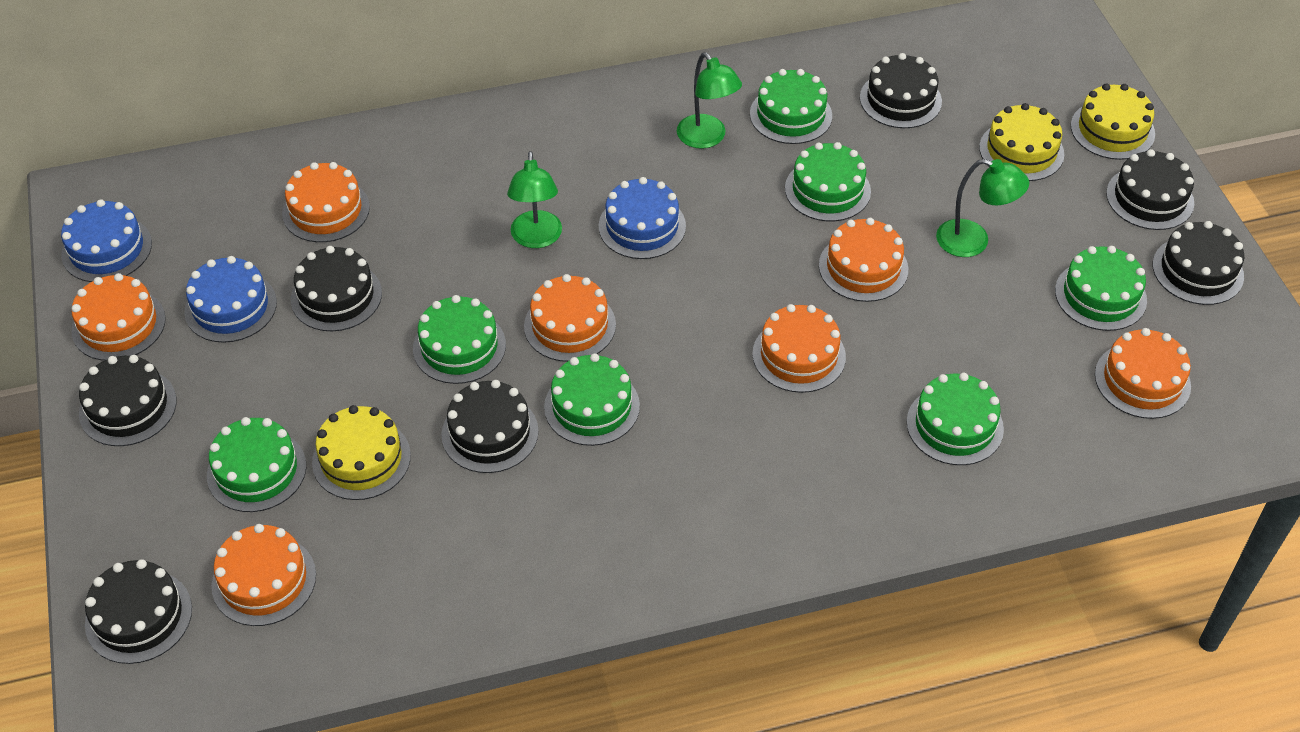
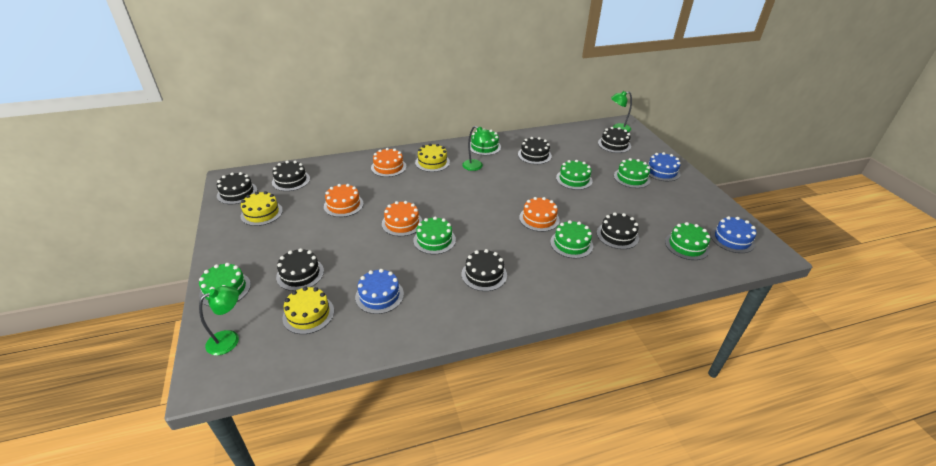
orange cake: 7 -> 4

